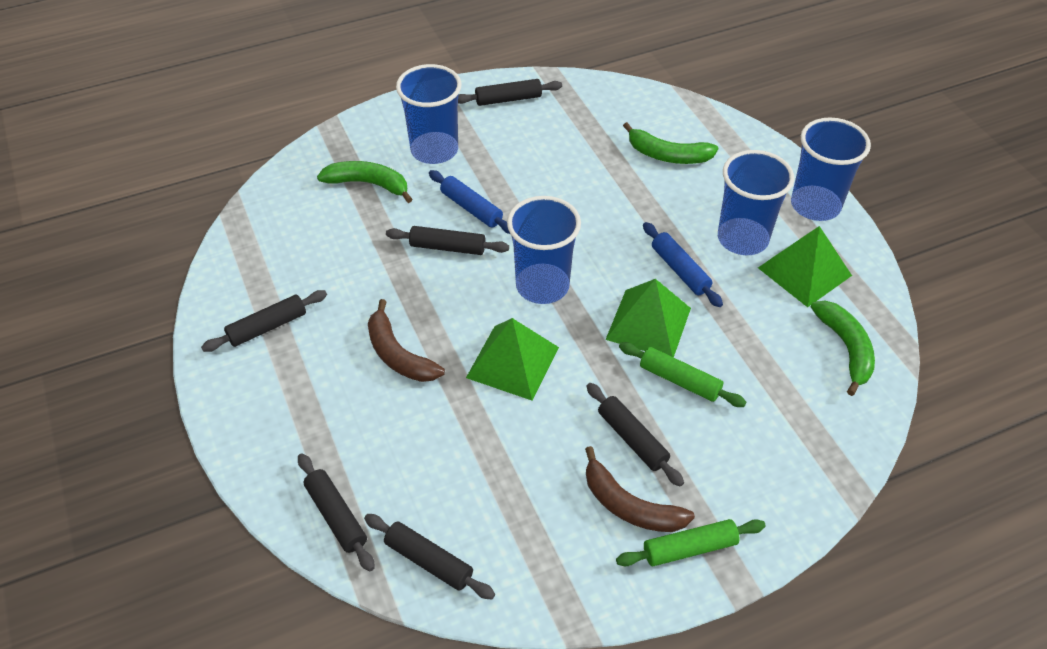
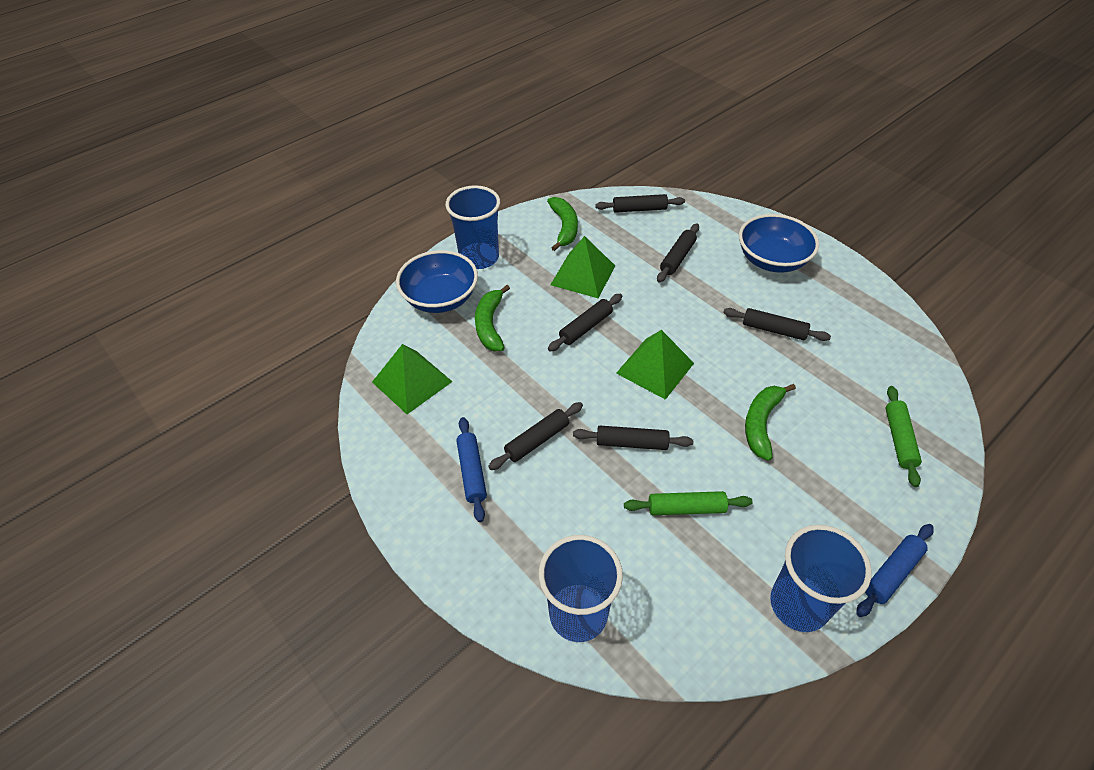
blue bowl: 0 -> 2
blue cup: 4 -> 3
brown banana: 2 -> 0

